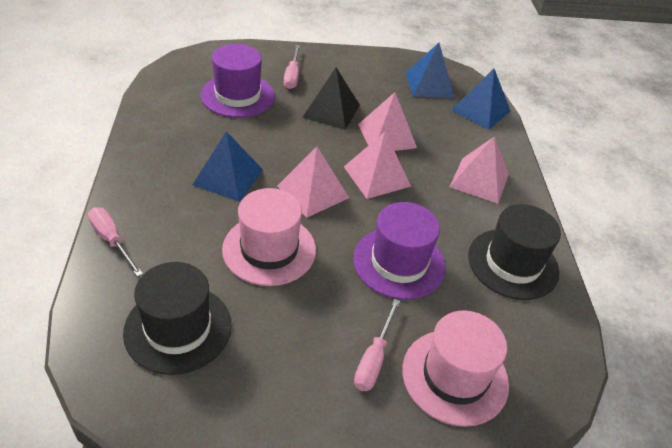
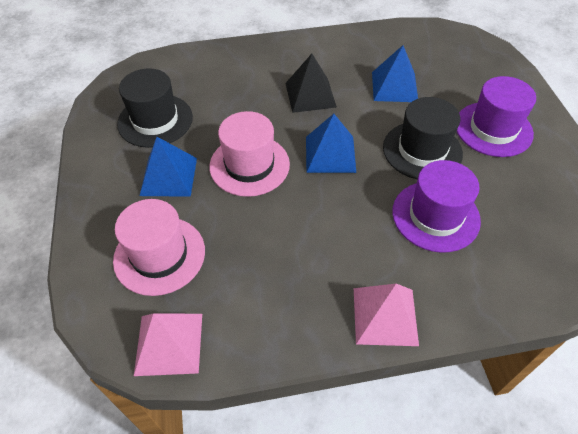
pink pyramid: 4 -> 2
pink screwdriver: 3 -> 0

